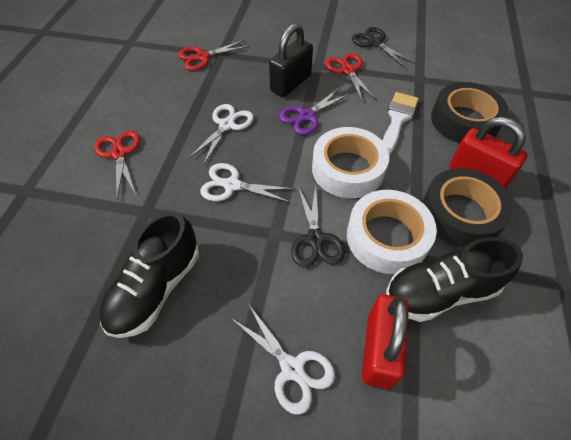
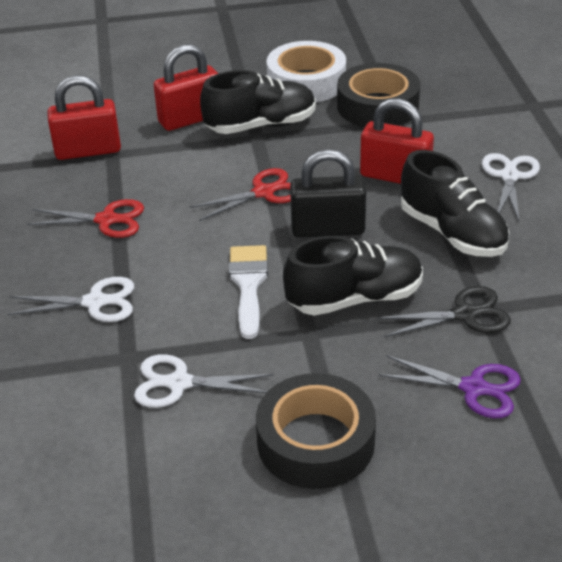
black scissors: 2 -> 1
black shoe: 2 -> 3
red padlock: 2 -> 3
red scissors: 3 -> 2
white tape: 2 -> 1

